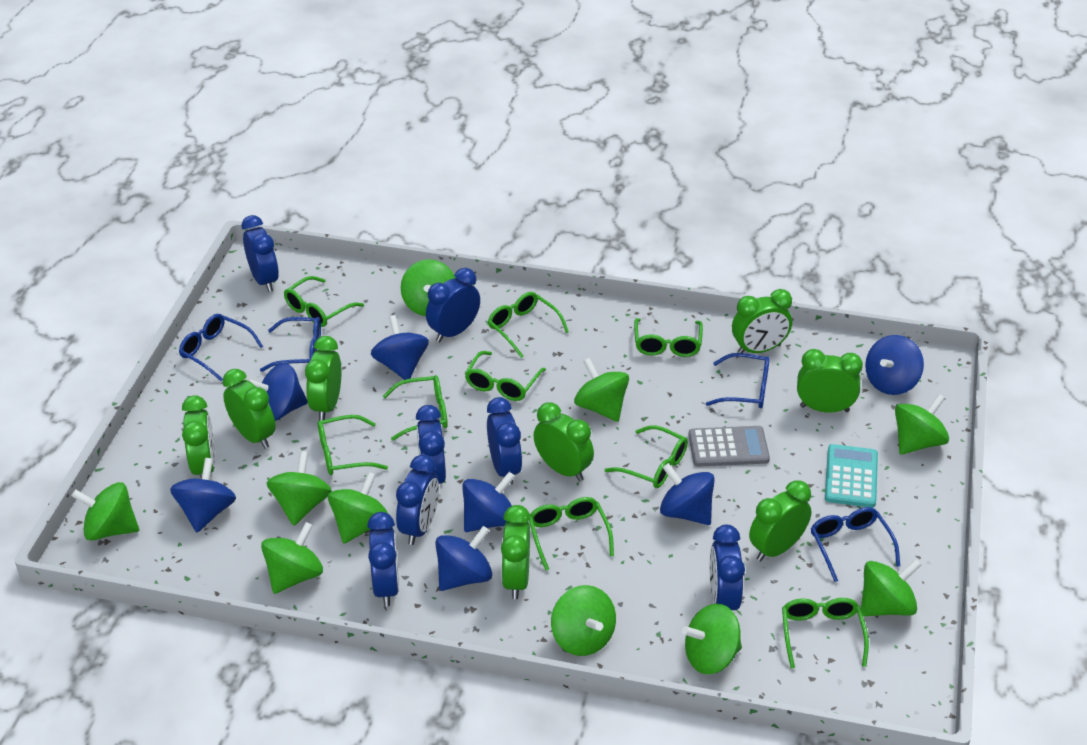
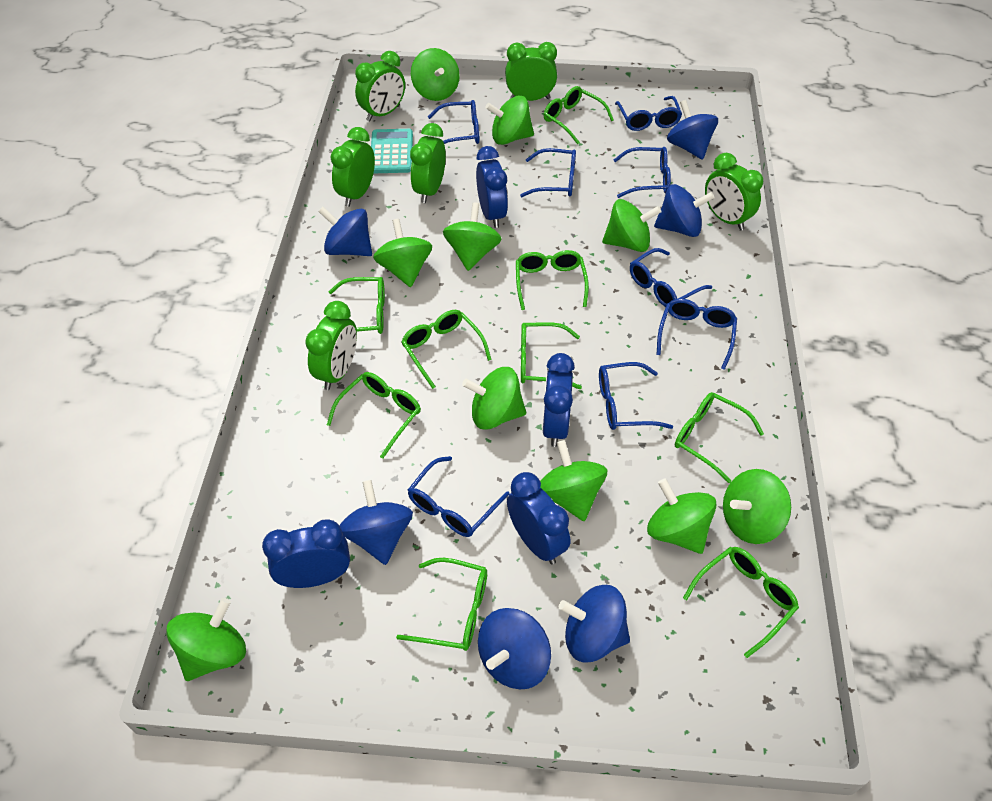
blue clock: 7 -> 4
blue glasses: 4 -> 8
blue spinning top: 7 -> 6
green clock: 8 -> 6
grey calculator: 1 -> 0

